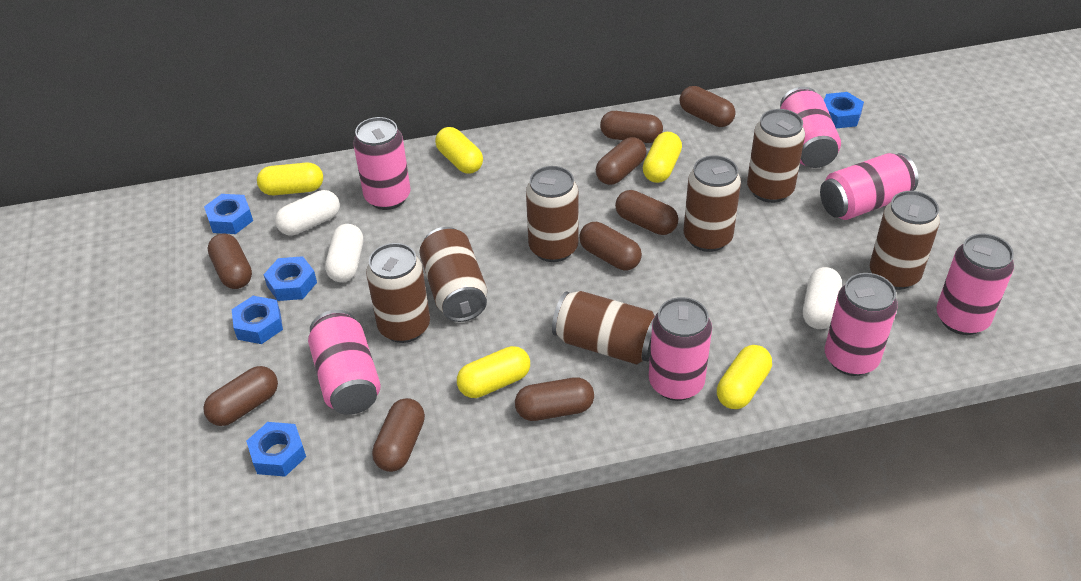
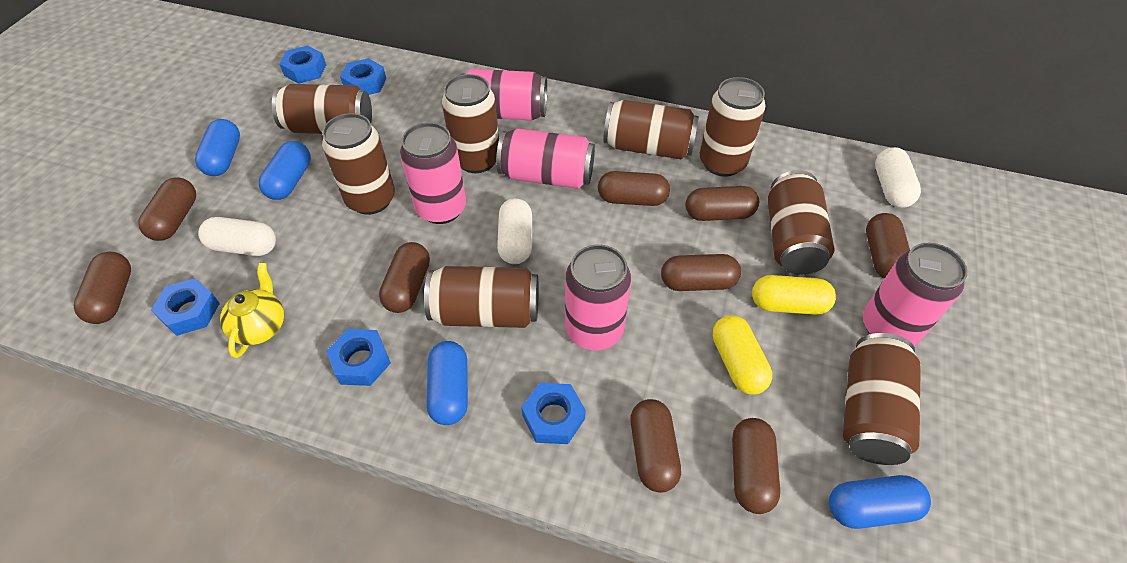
blue capsule: 0 -> 4
brown can: 7 -> 8
pink can: 7 -> 5
yellow capsule: 5 -> 2
yellow teapot: 0 -> 1

